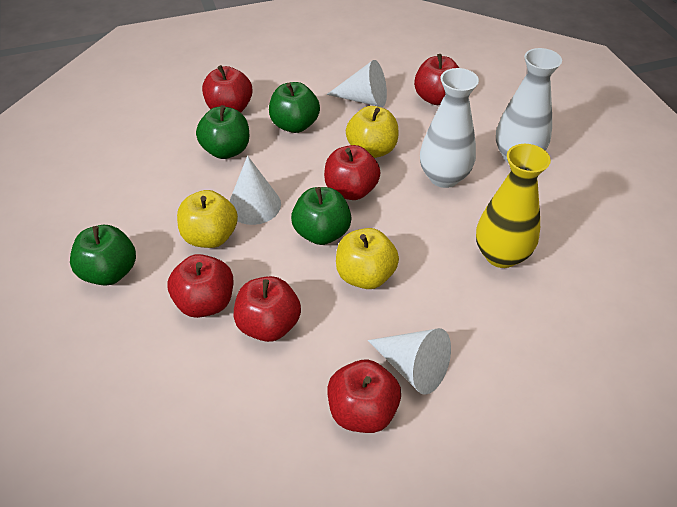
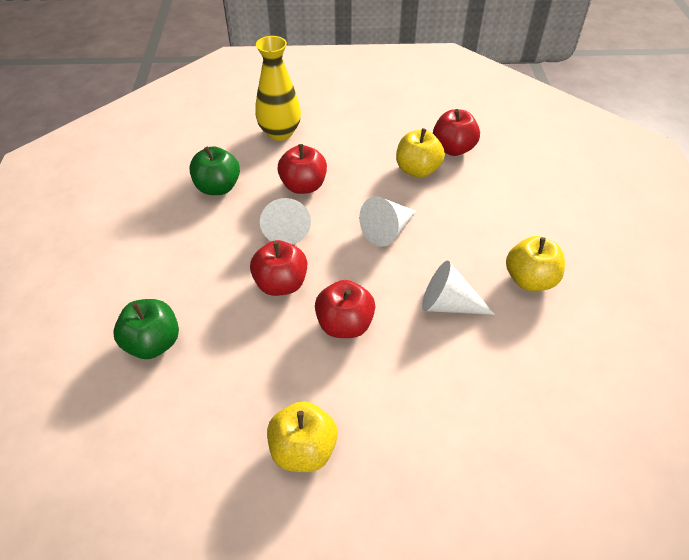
green apple: 4 -> 2
red apple: 6 -> 4
white vase: 2 -> 0

